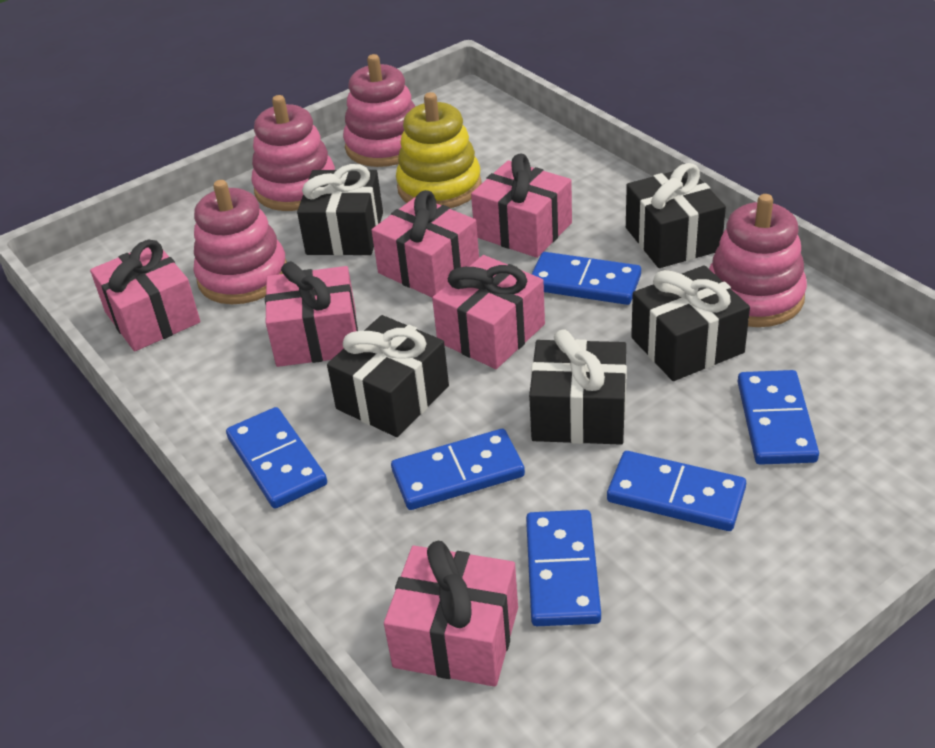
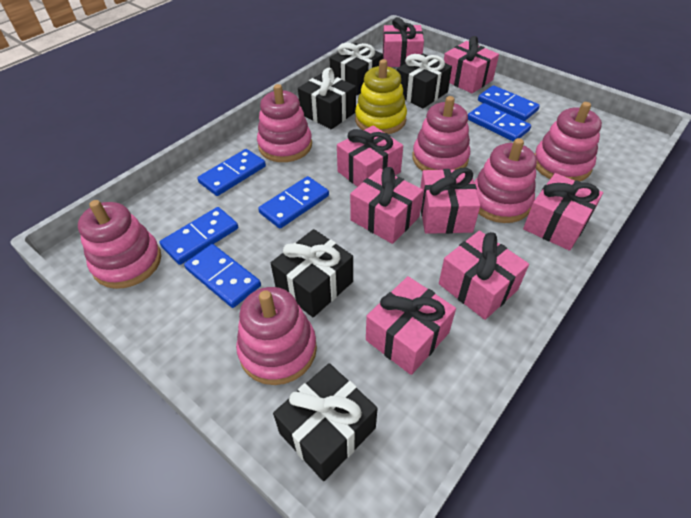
pink gift: 6 -> 8
pink stacking toy: 4 -> 6

